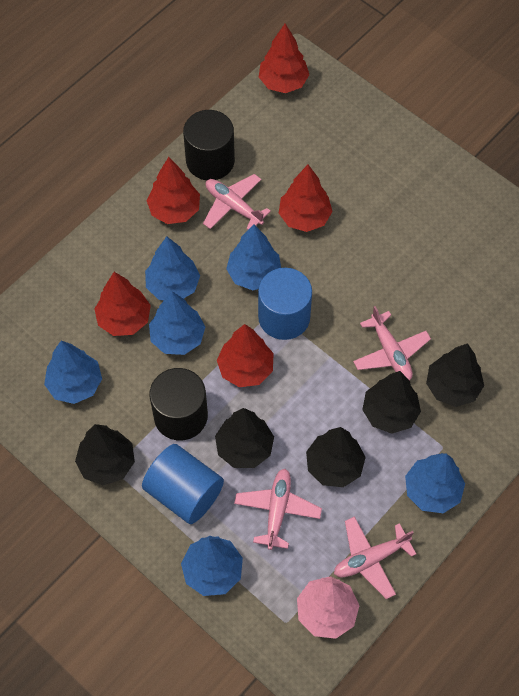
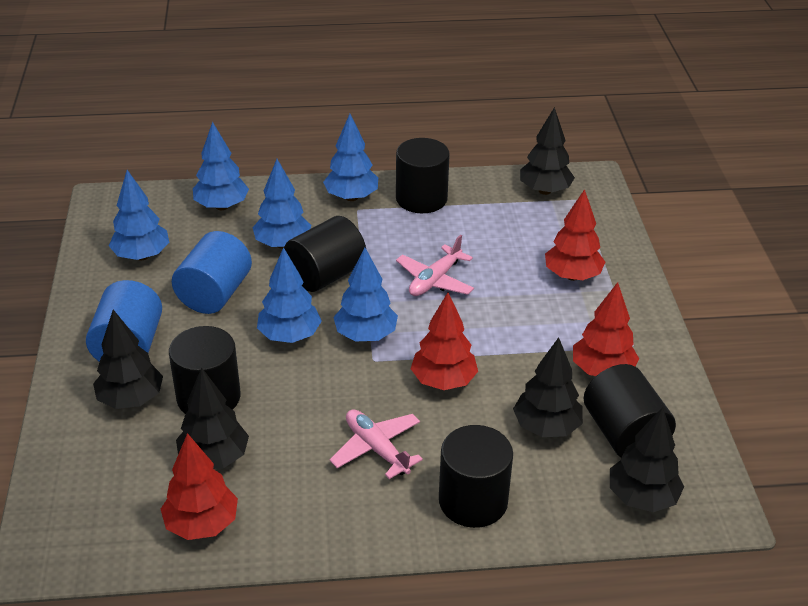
black cylinder: 2 -> 5
pink plane: 4 -> 2
pink tree: 1 -> 0
red tree: 5 -> 4

